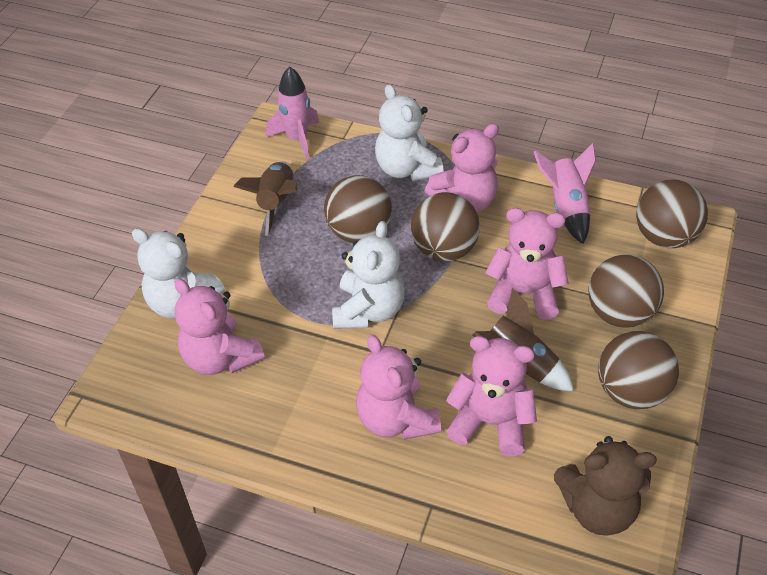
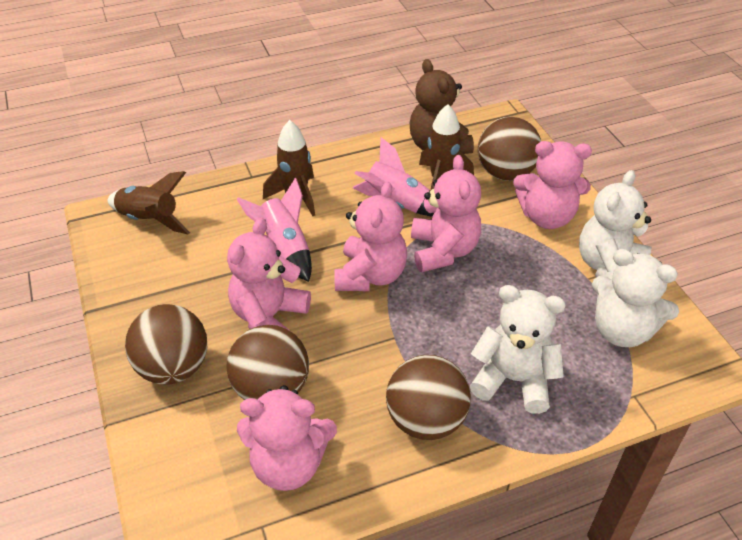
brown ball: 5 -> 4
brown rocket: 2 -> 3

